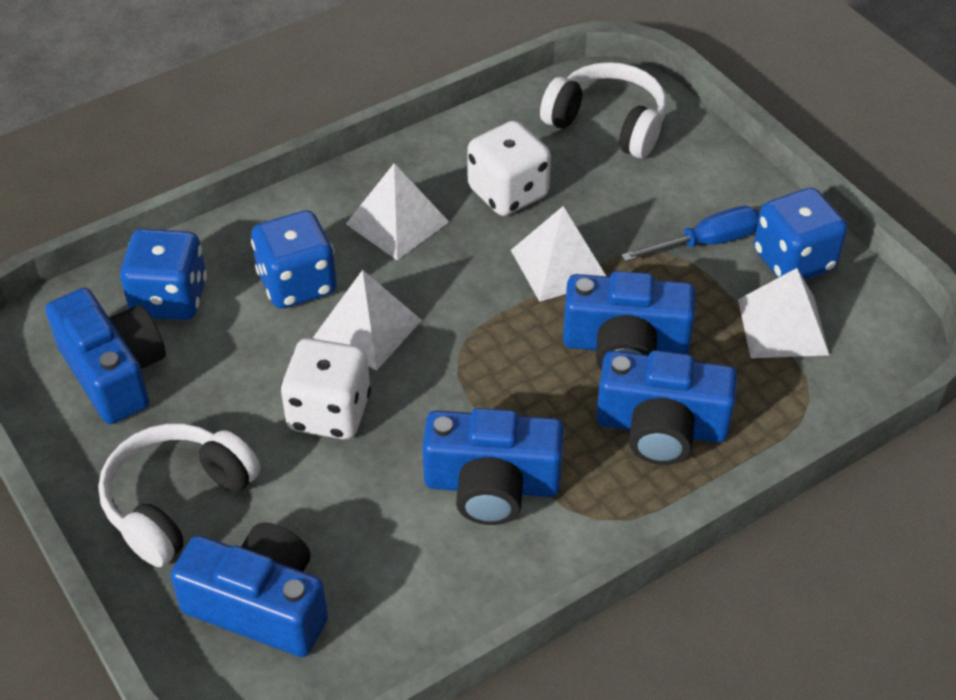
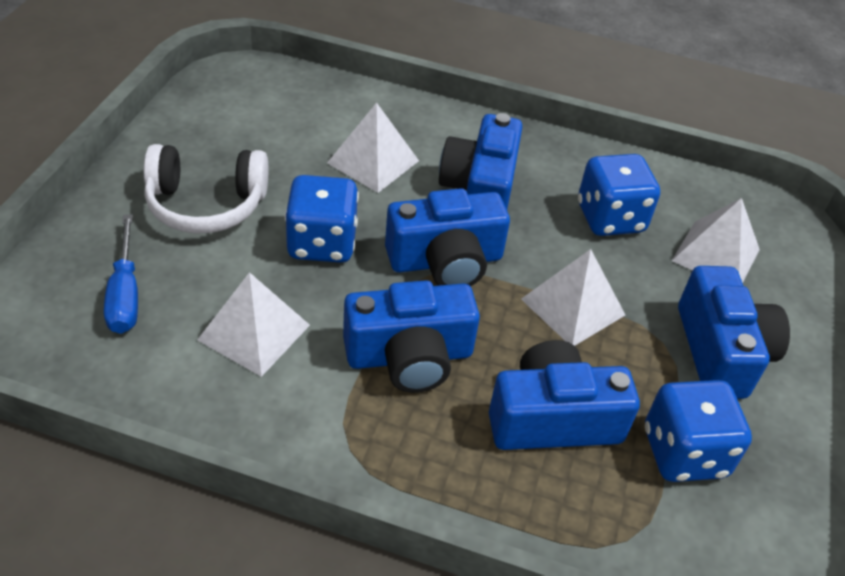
white dice: 2 -> 0
white headphones: 2 -> 1

